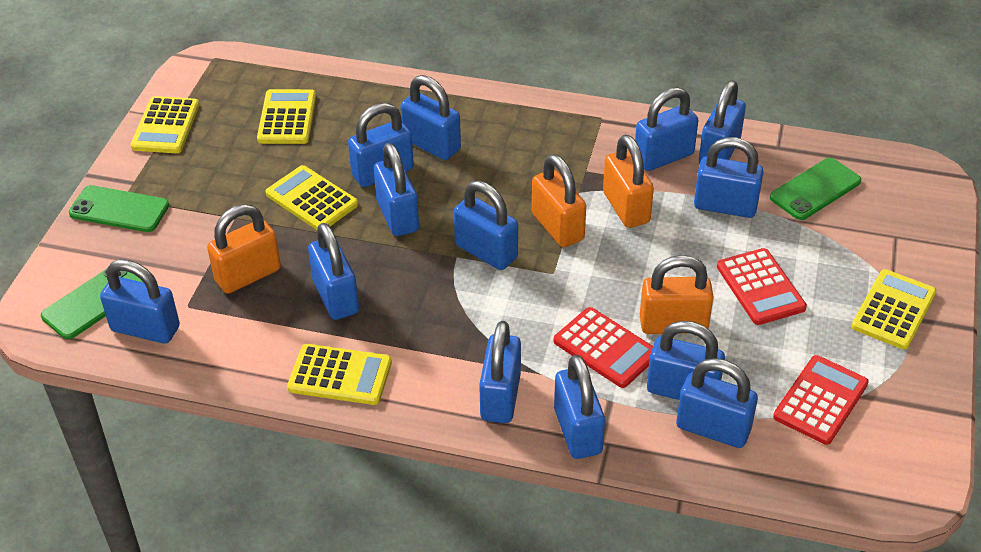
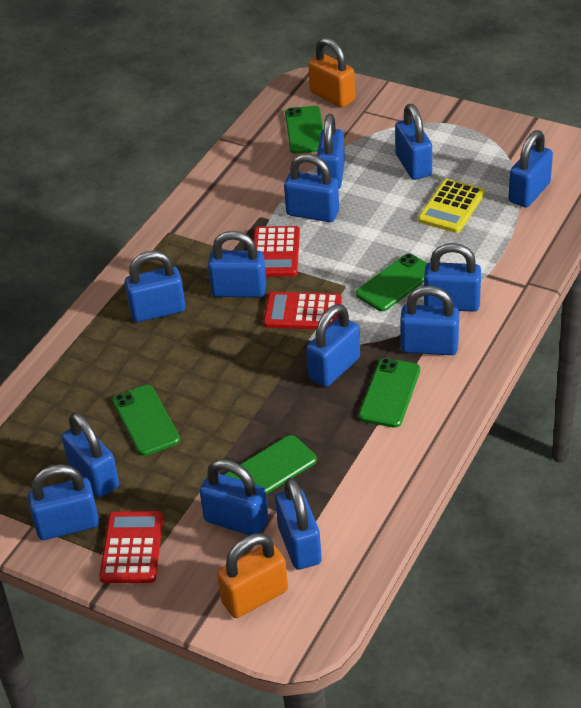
green phone: 3 -> 5
orange padlock: 4 -> 2
yellow calculator: 5 -> 1

